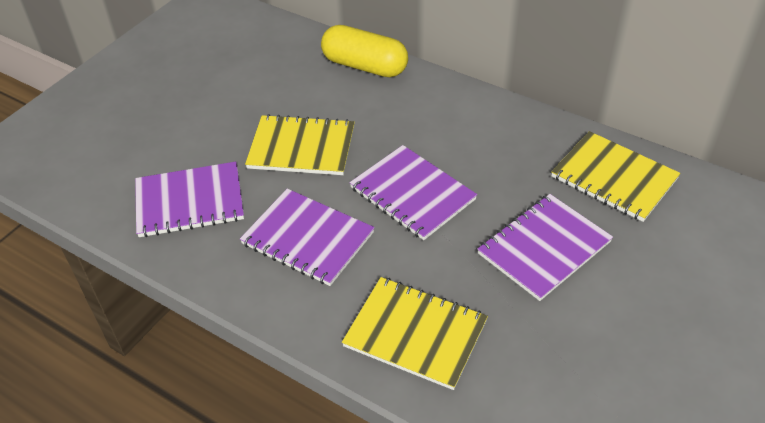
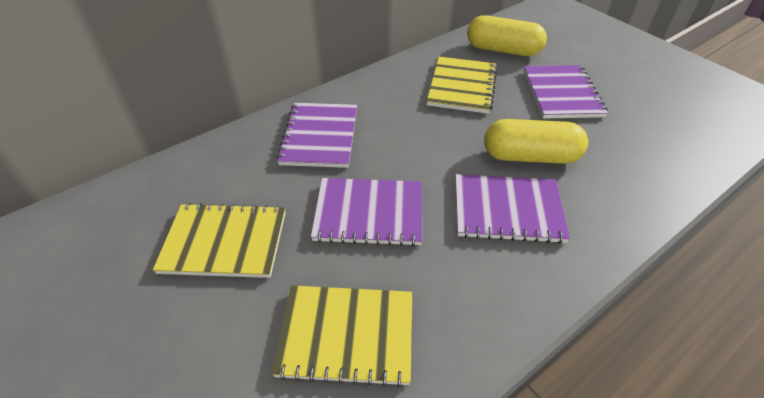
yellow capsule: 1 -> 2

